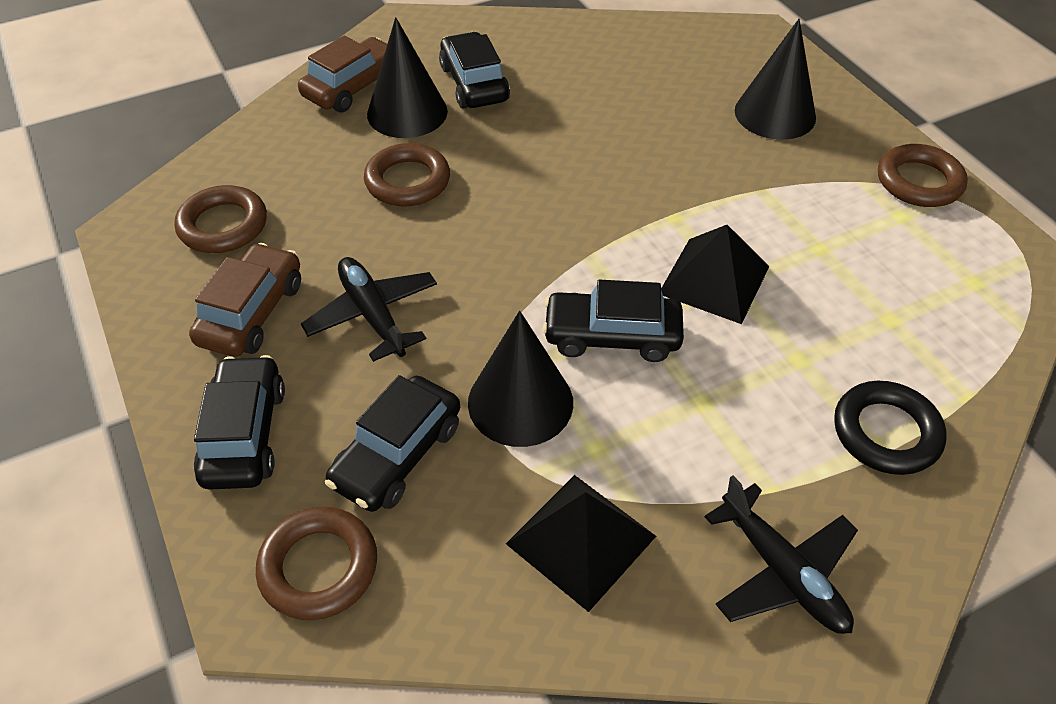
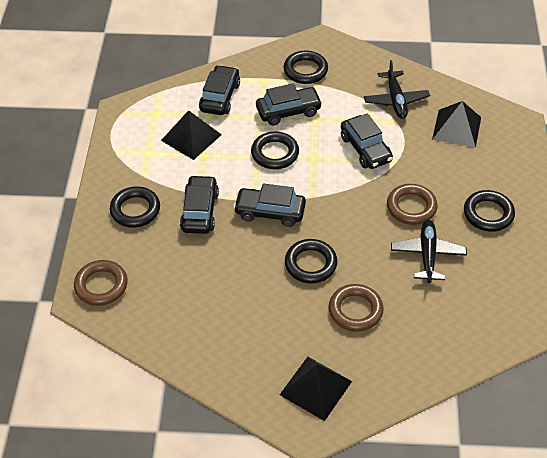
black car: 4 -> 5
black cone: 3 -> 0
black pyramid: 2 -> 3
black ring: 1 -> 5
brown car: 2 -> 0
brown ring: 4 -> 3

